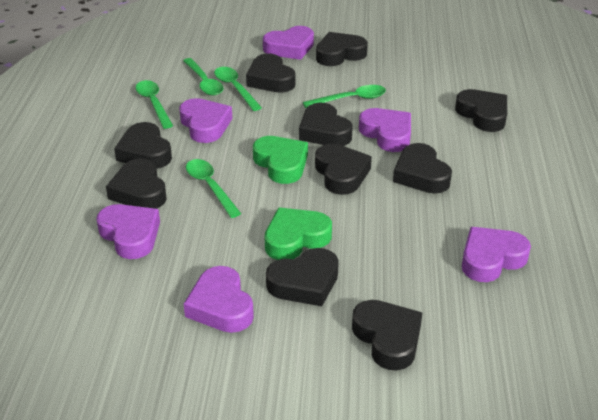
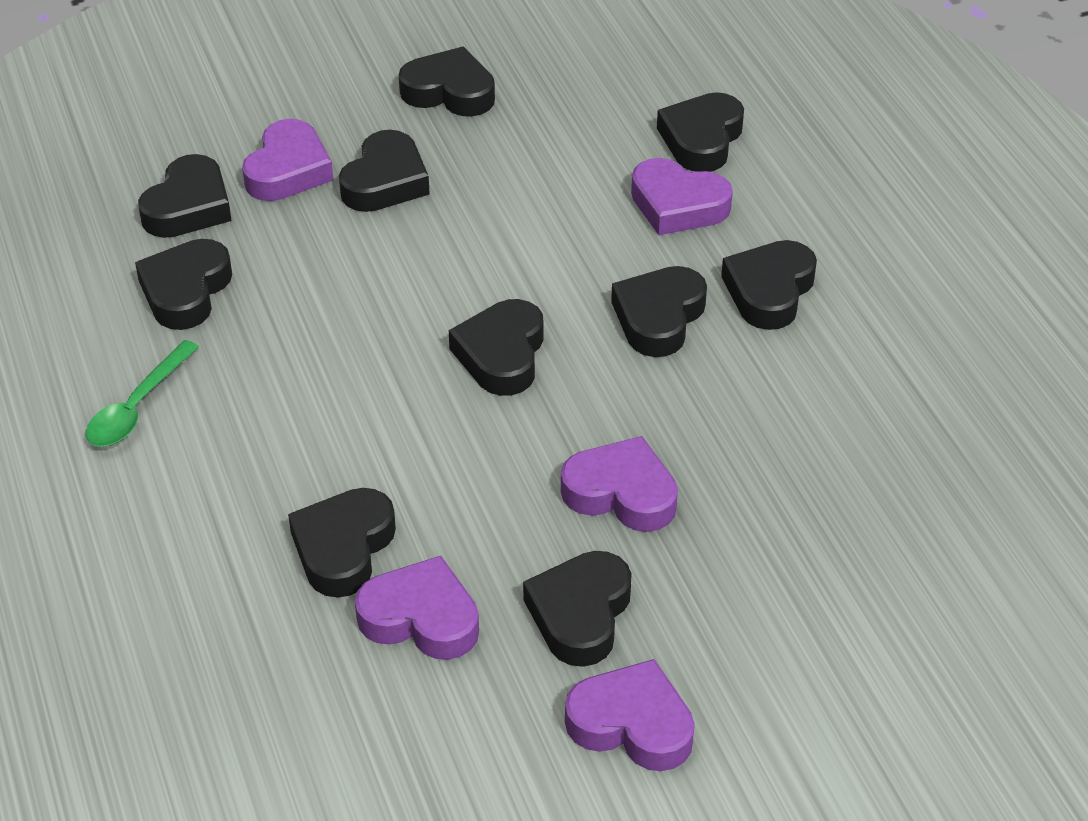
green heart: 2 -> 0
green spoon: 5 -> 1
purple heart: 6 -> 5

